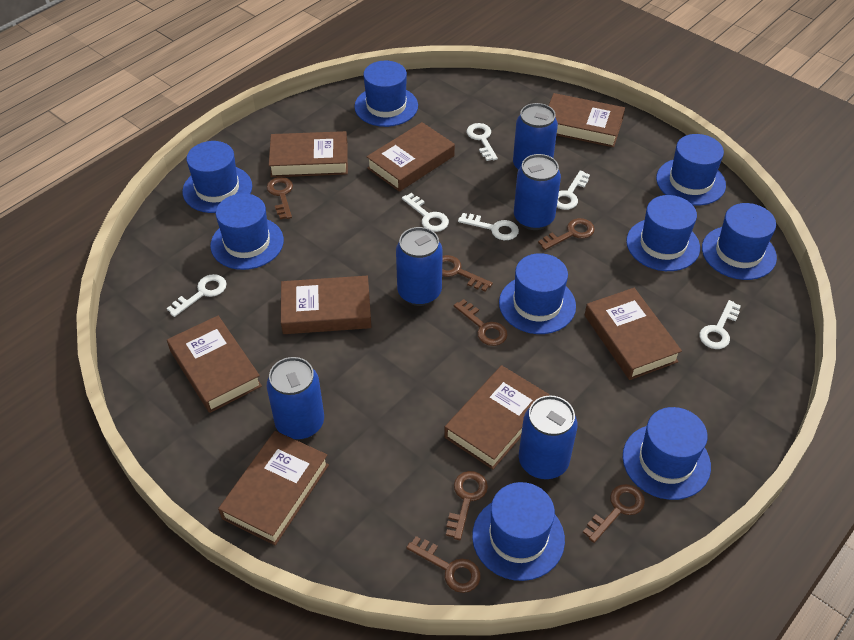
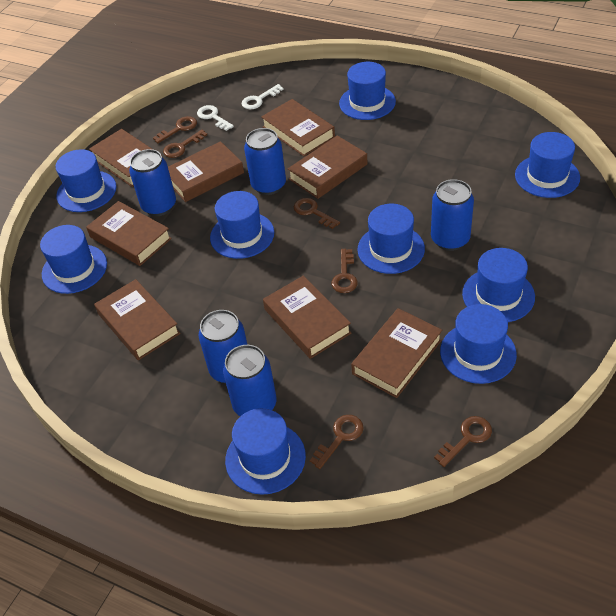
brown key: 7 -> 6
white key: 6 -> 2

